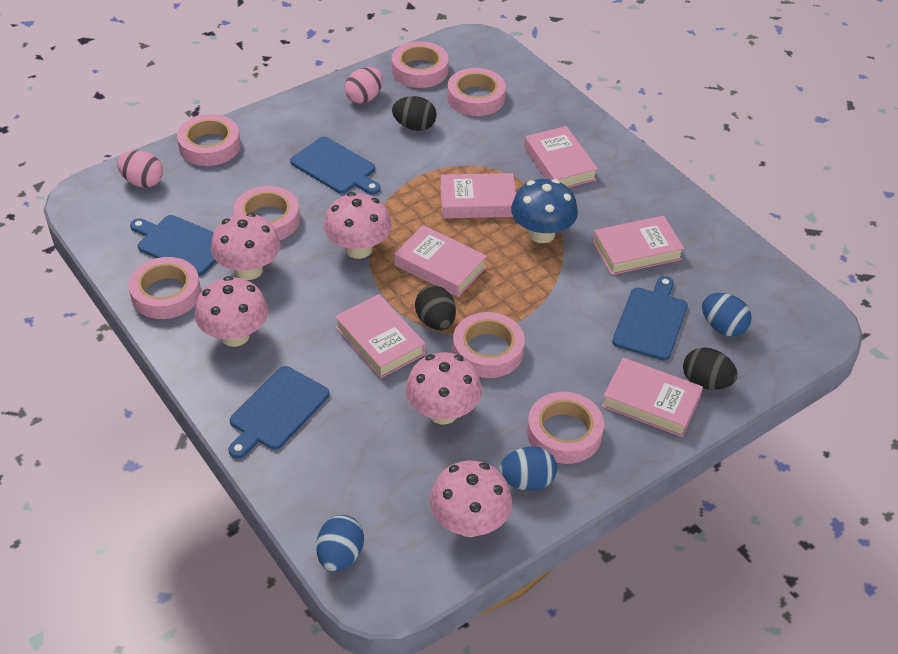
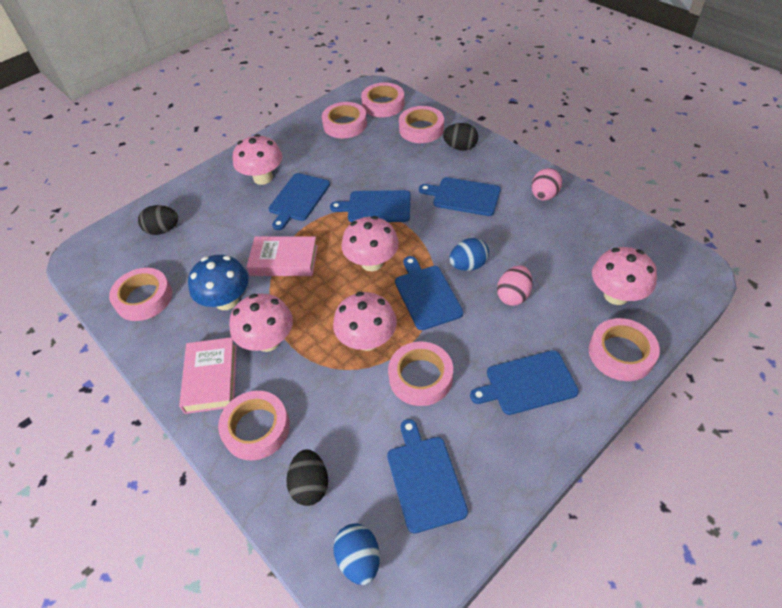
blue cutting board: 4 -> 6
blue egg: 3 -> 2
pink book: 6 -> 2

